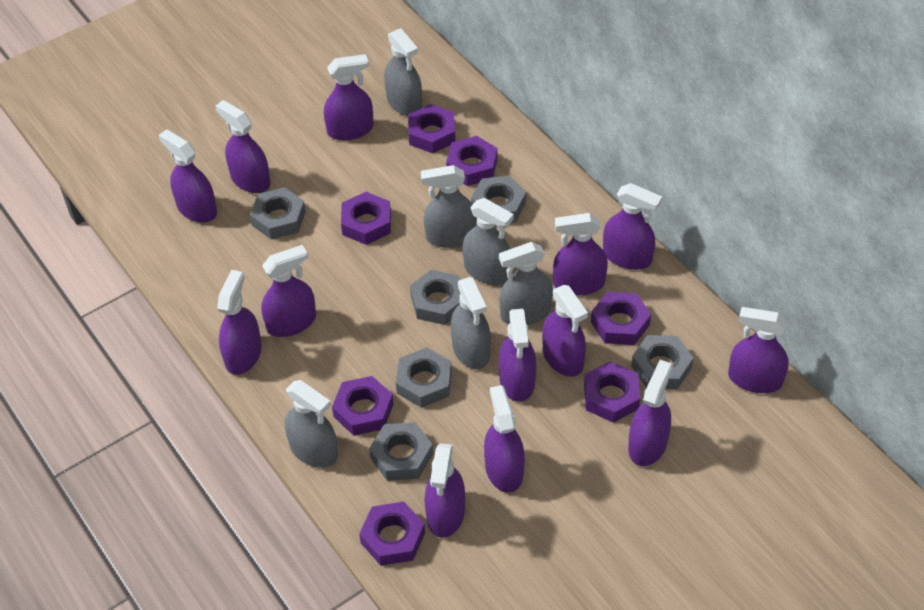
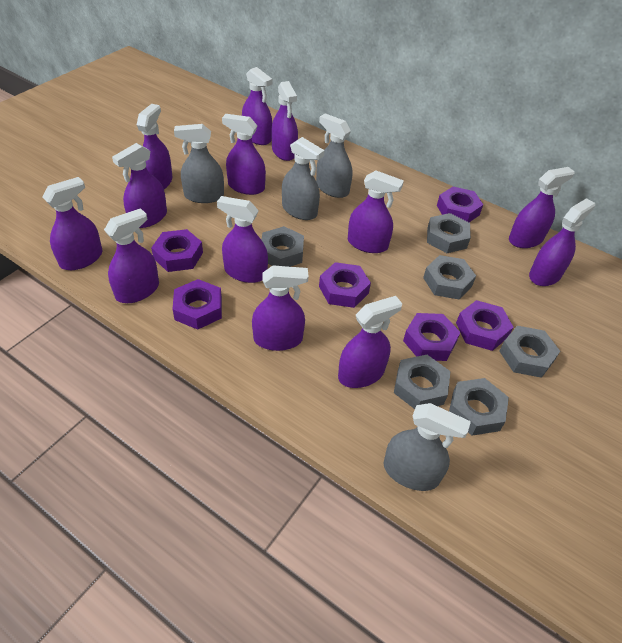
grey spray bottle: 6 -> 4
purple nut: 7 -> 6

